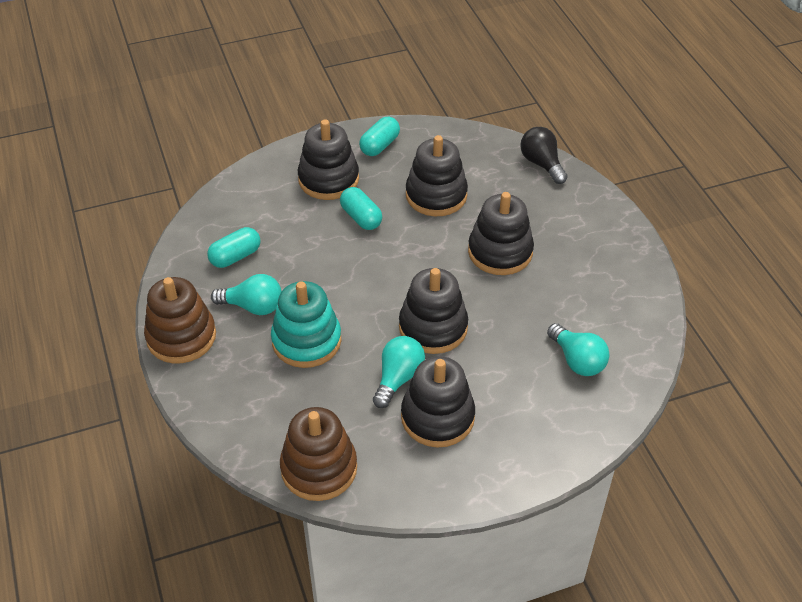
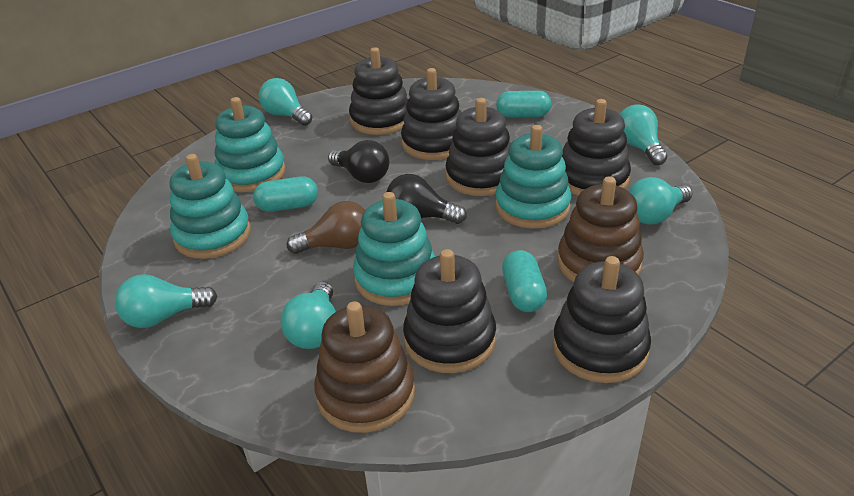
black light bulb: 1 -> 2
black stacking toy: 5 -> 6
brown light bulb: 0 -> 1
turquoise light bulb: 3 -> 5
turquoise stacking toy: 1 -> 4

